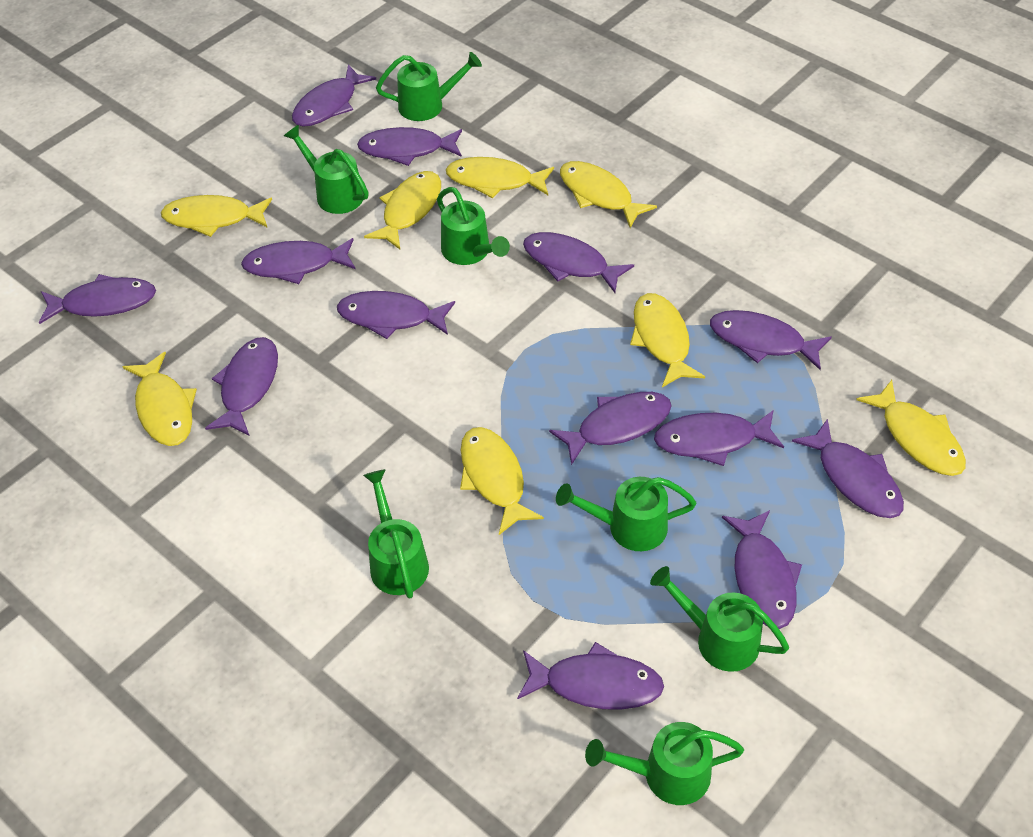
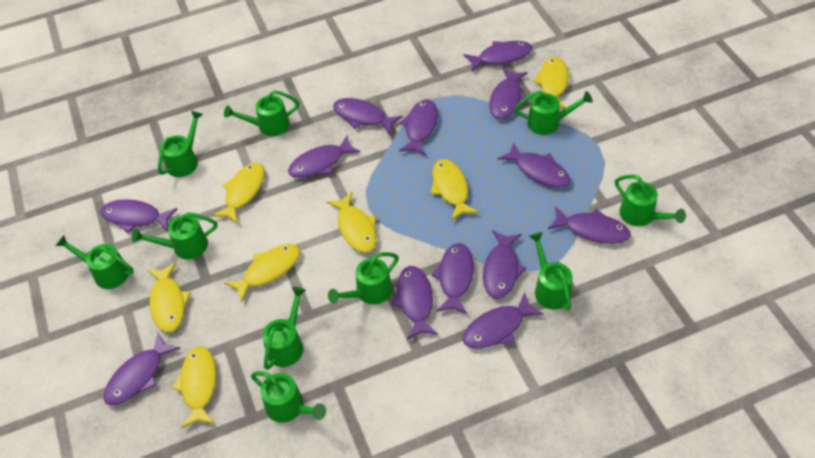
green watering can: 7 -> 10
yellow fish: 8 -> 7

